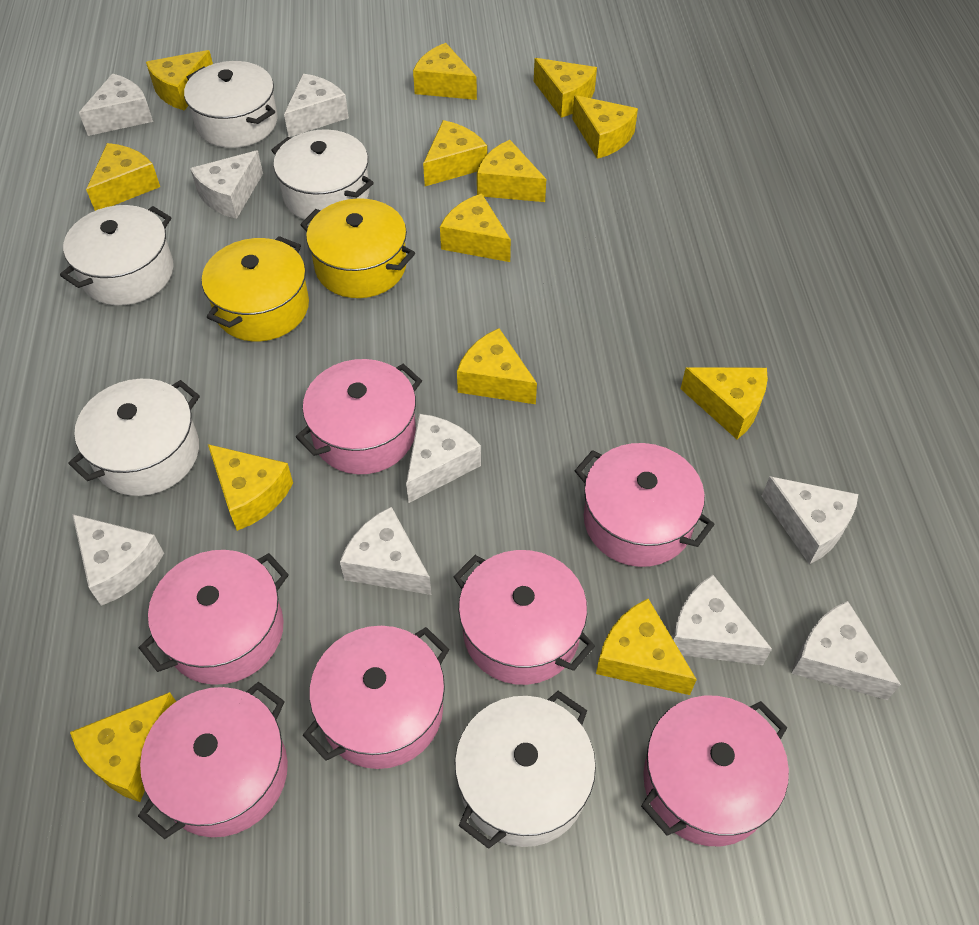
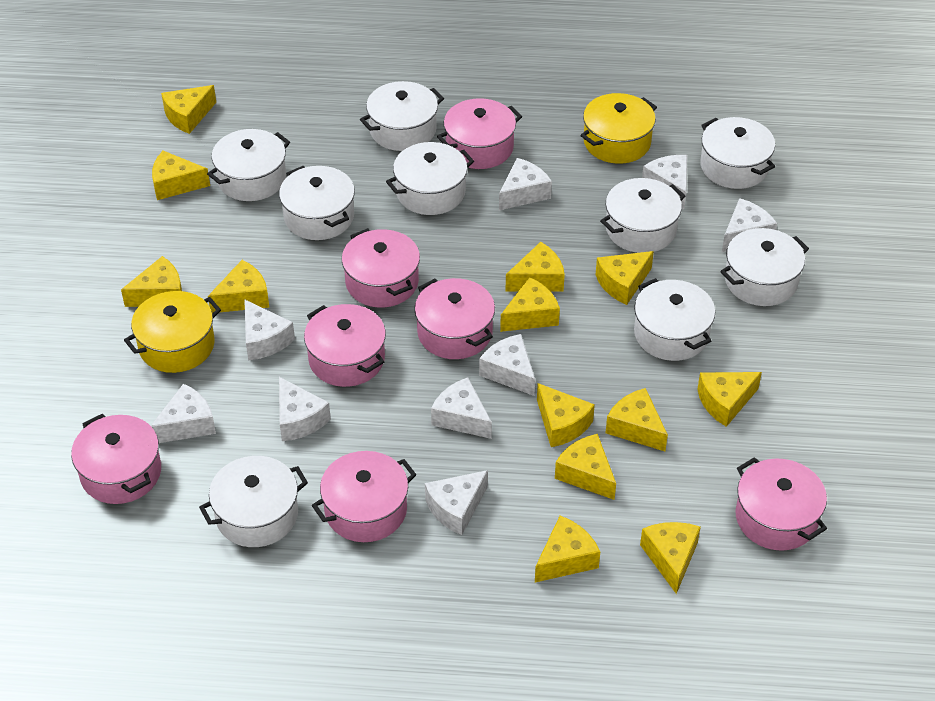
white pot: 5 -> 9

